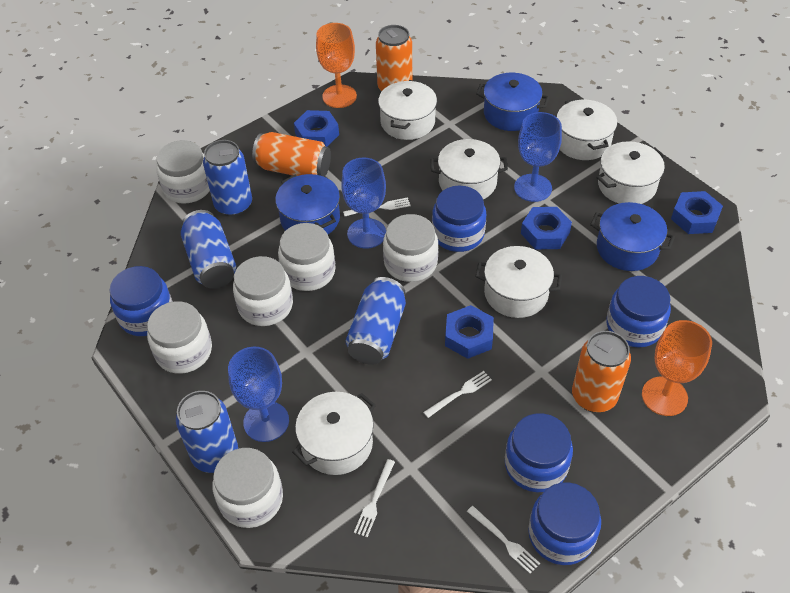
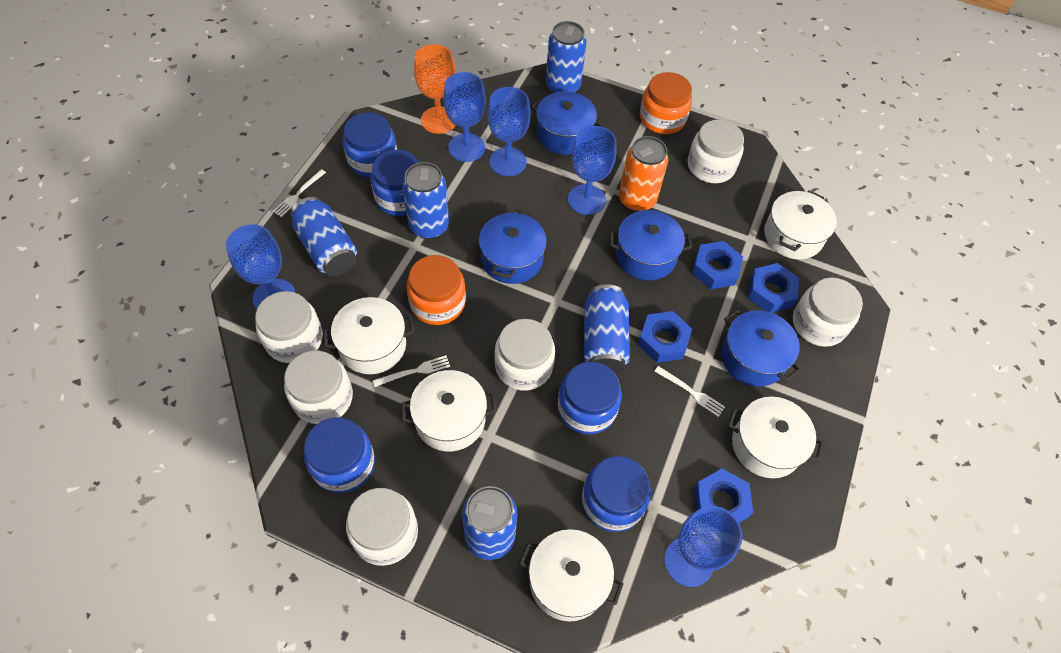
blue can: 4 -> 5
blue goblet: 3 -> 5
blue pot: 3 -> 4
orange can: 3 -> 1
orange goblet: 2 -> 1
orange jar: 0 -> 2
white fork: 4 -> 3
white pot: 6 -> 5

